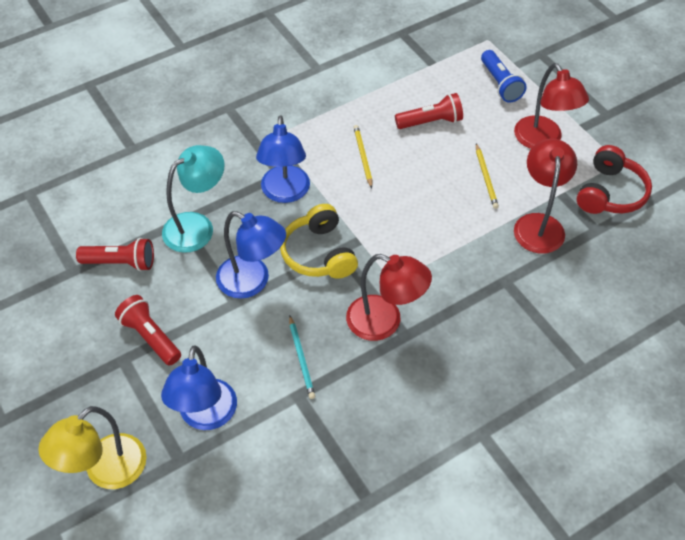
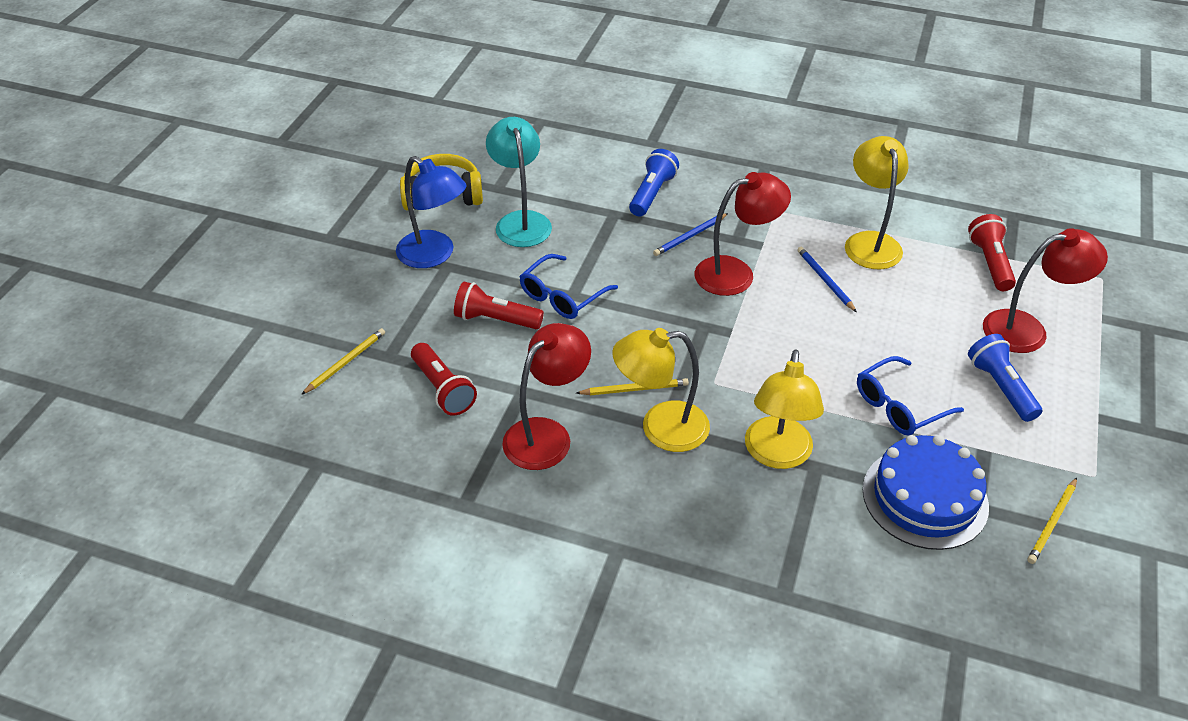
blue cake: 0 -> 1
blue flashlight: 1 -> 2
blue glasses: 0 -> 2
blue lamp: 3 -> 1
blue pencil: 0 -> 2
red headphones: 1 -> 0
turquoise pencil: 1 -> 0
yellow lamp: 1 -> 3
yellow pencil: 2 -> 3

